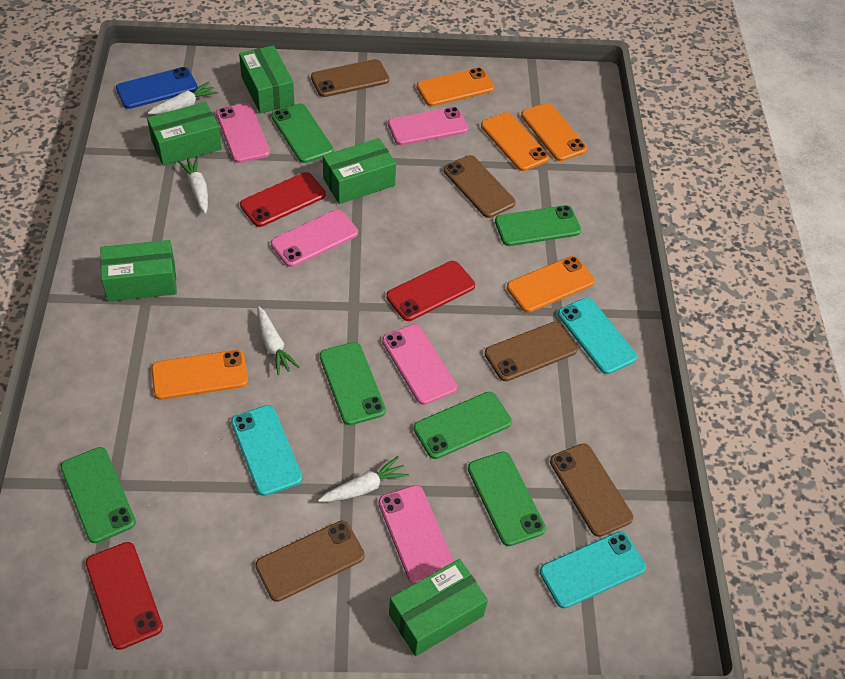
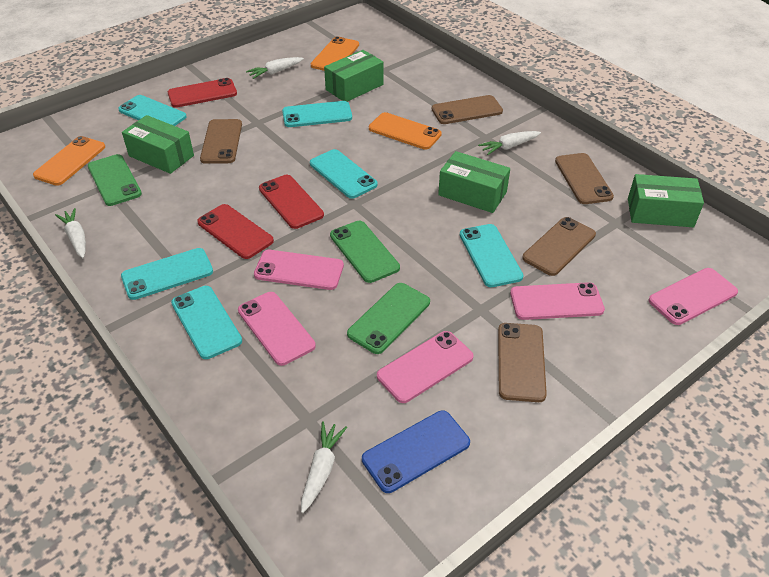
green box: 5 -> 4
green phone: 6 -> 3
orange phone: 5 -> 3
turquoise phone: 3 -> 6

